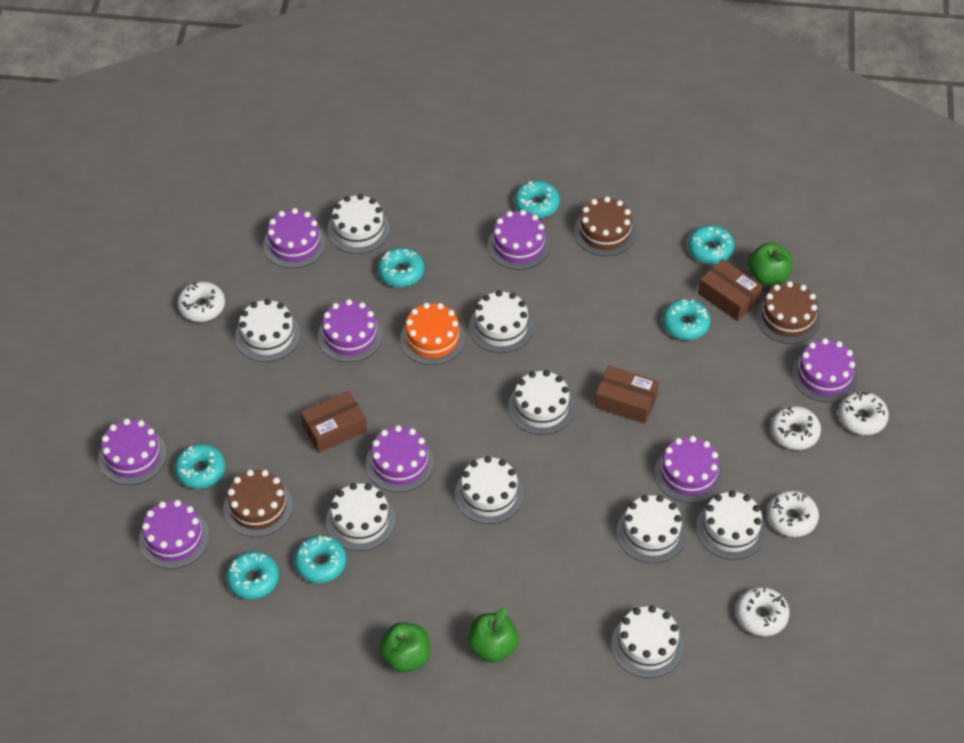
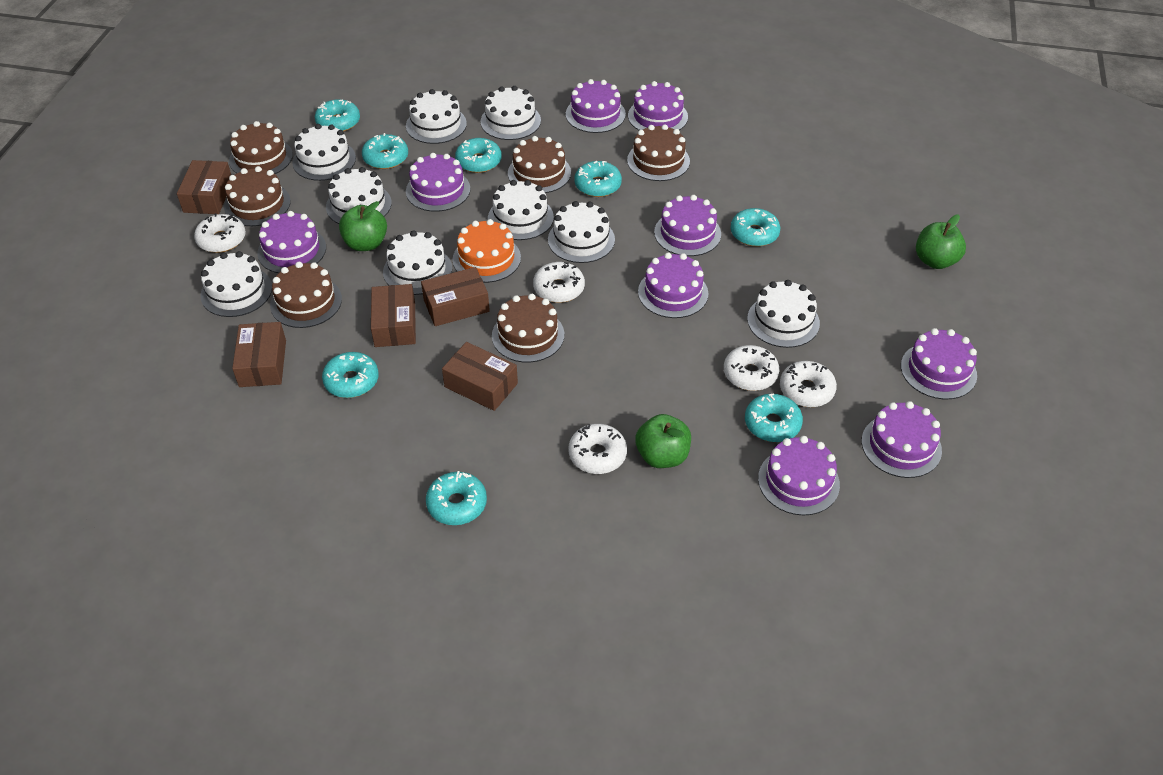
brown box: 3 -> 5
brown cake: 3 -> 6
purple cake: 8 -> 9
turquoise donut: 7 -> 8

